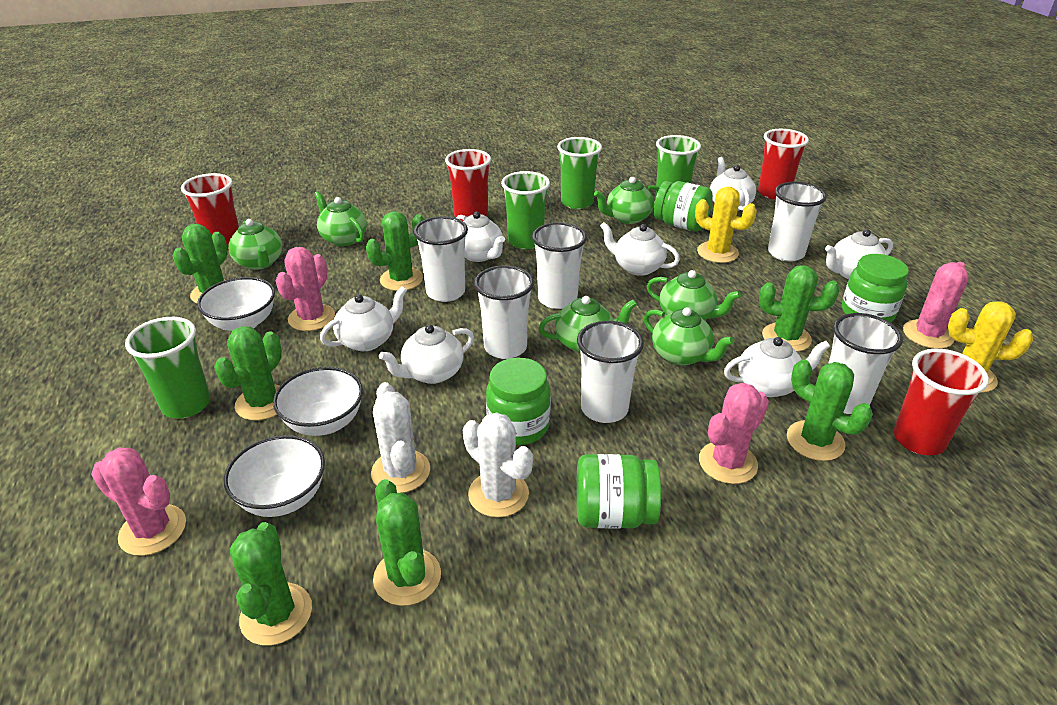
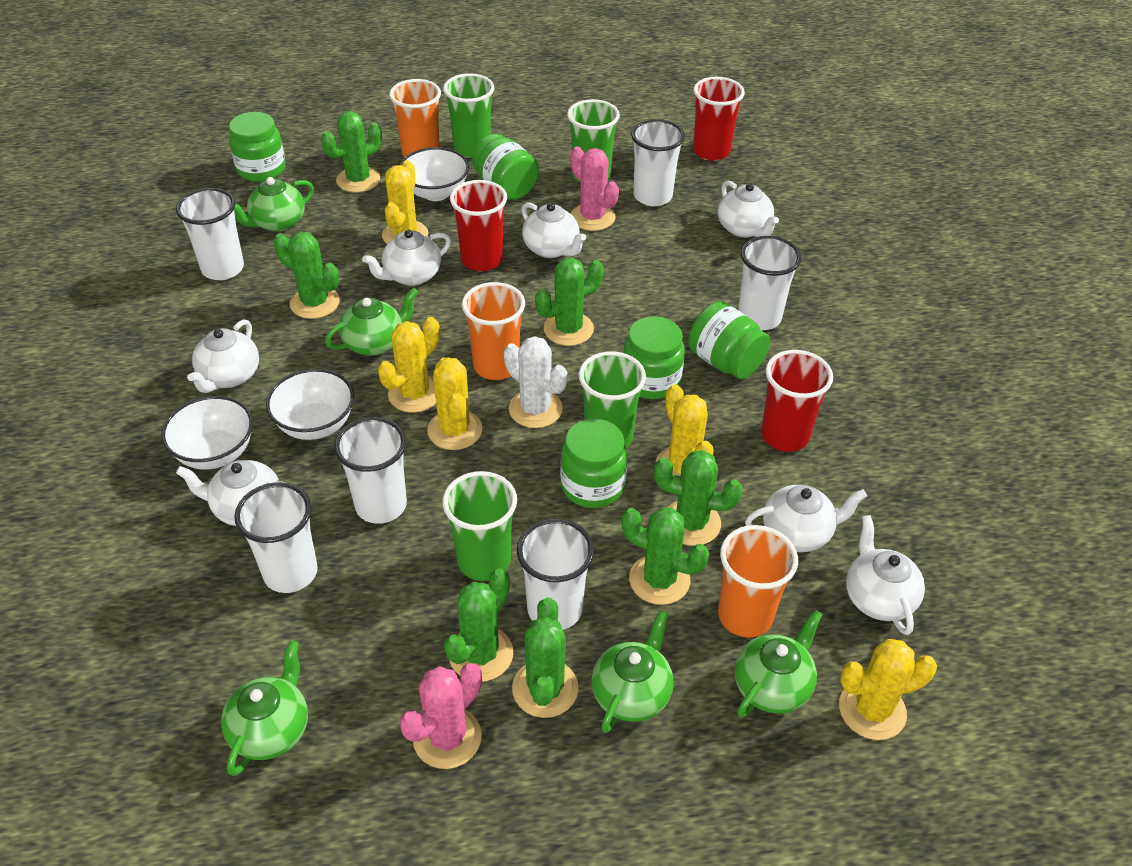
green jar: 4 -> 5
green teapot: 6 -> 5
orange cup: 0 -> 3
pink cactus: 4 -> 2
red cup: 4 -> 3
white cactus: 2 -> 1
yellow cactus: 2 -> 5

